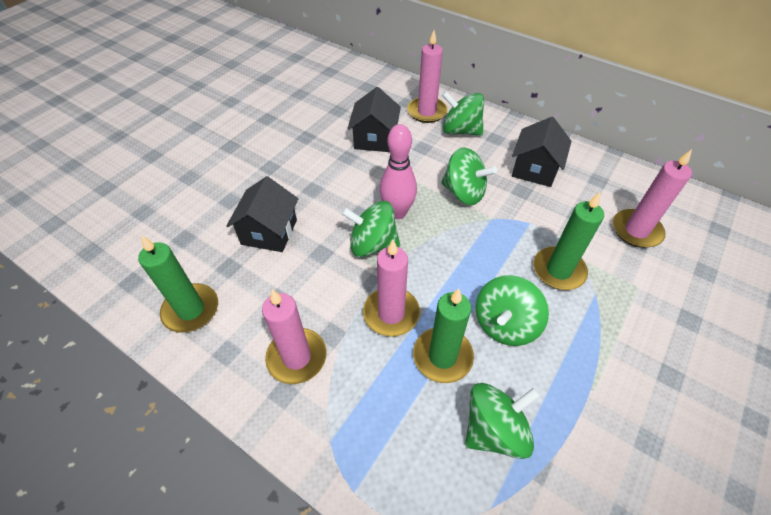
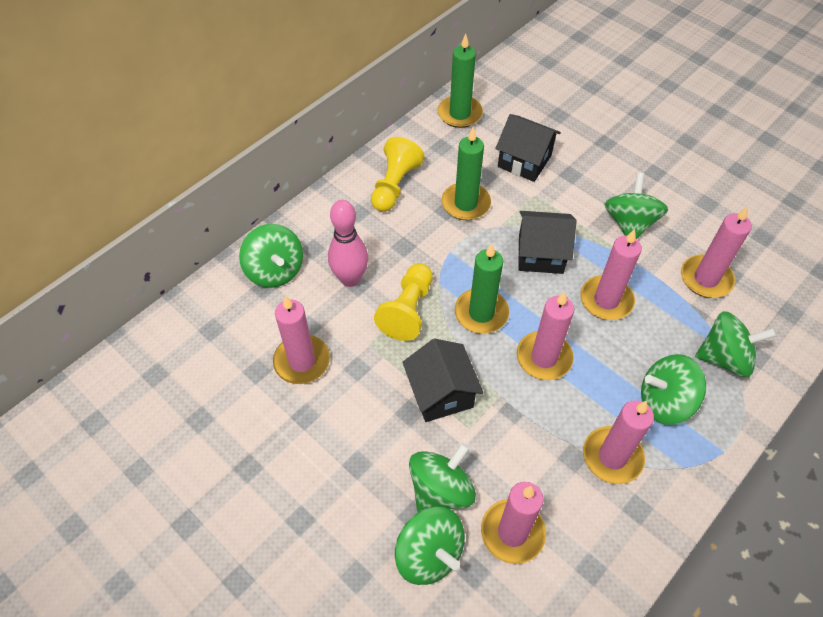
green spinning top: 5 -> 6
pink candle: 4 -> 6
yellow pawn: 0 -> 2

